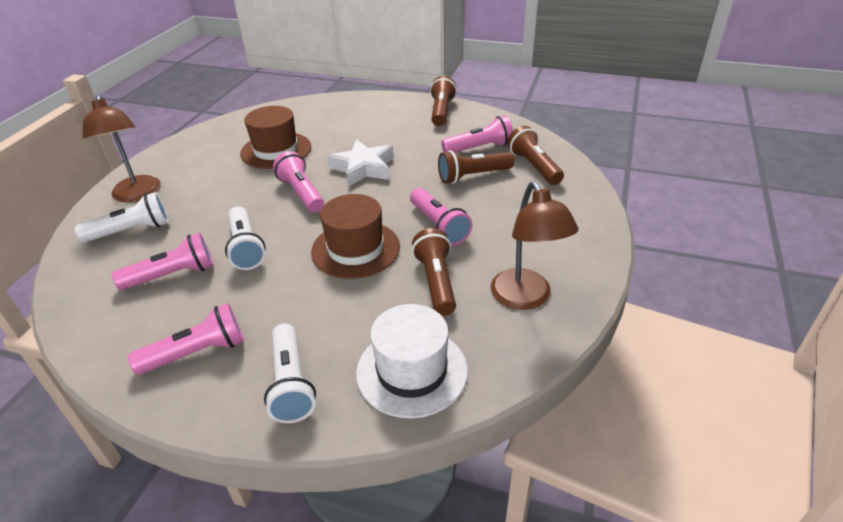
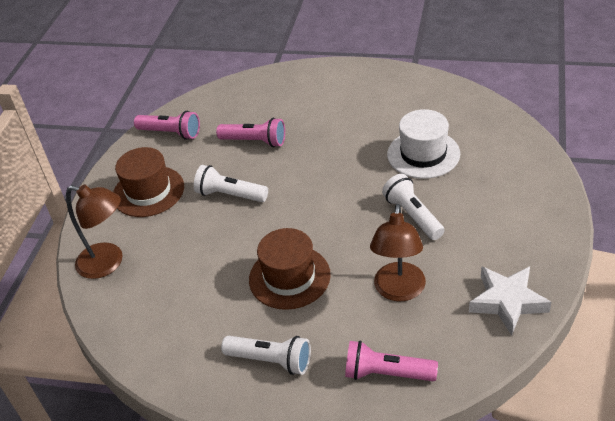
brown flashlight: 4 -> 0
pink flashlight: 5 -> 3

